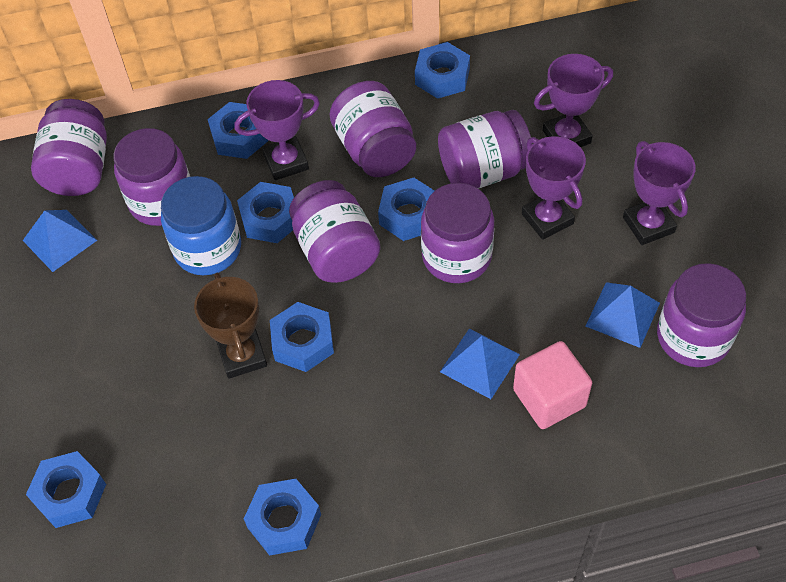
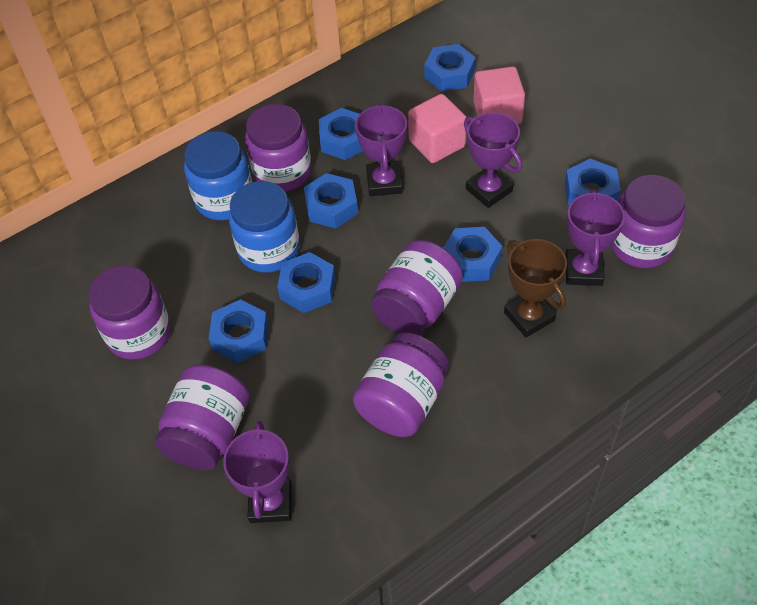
blue jar: 1 -> 2
blue pyramid: 3 -> 0
pink cube: 1 -> 2
purple jar: 7 -> 6

